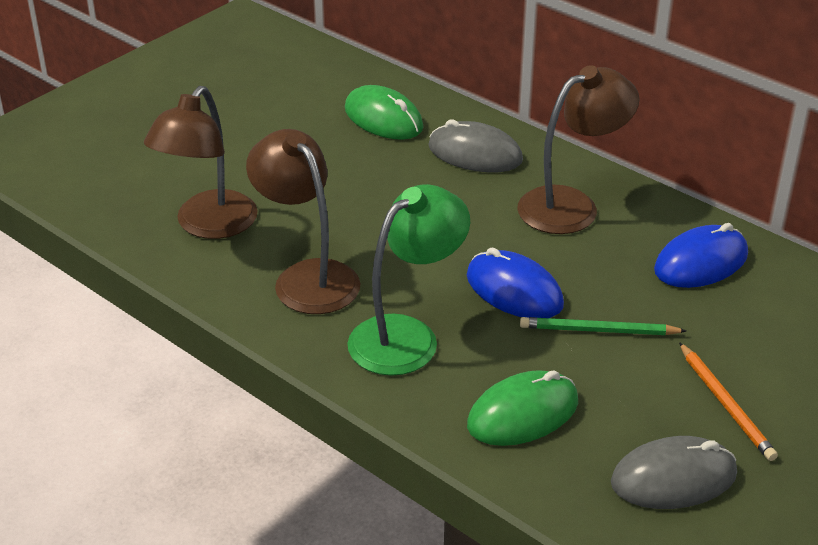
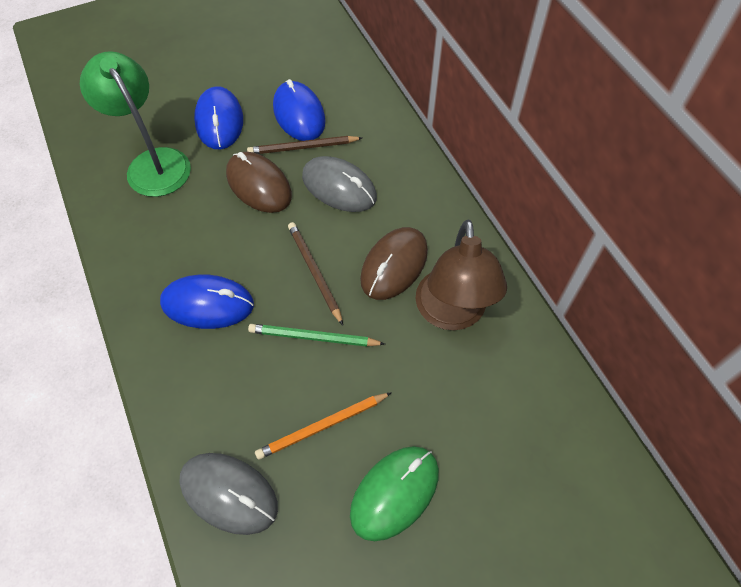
blue mouse: 2 -> 3
brown lamp: 3 -> 1
brown mouse: 0 -> 2
brown pencil: 0 -> 2
green mouse: 2 -> 1

